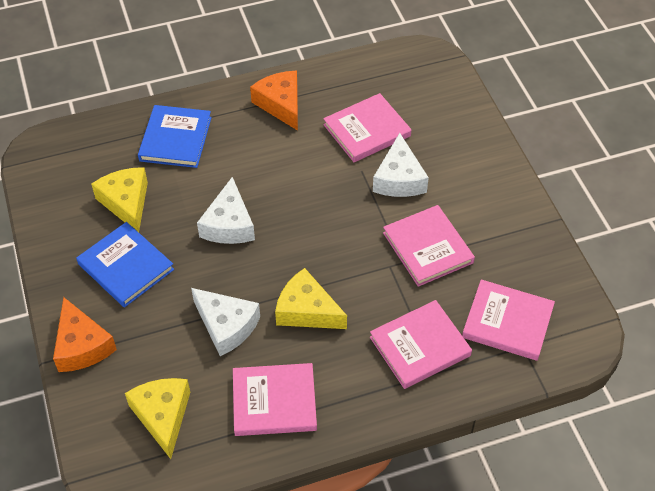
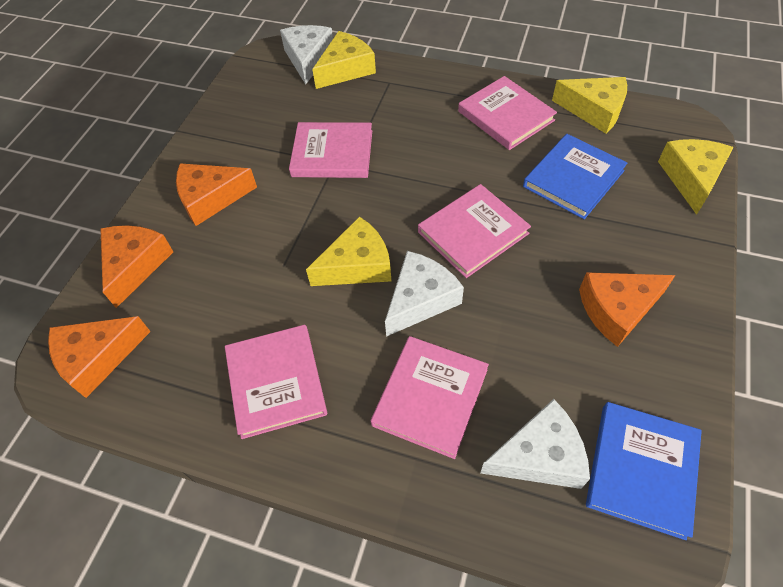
orange cheese: 2 -> 4
yellow cheese: 3 -> 4

